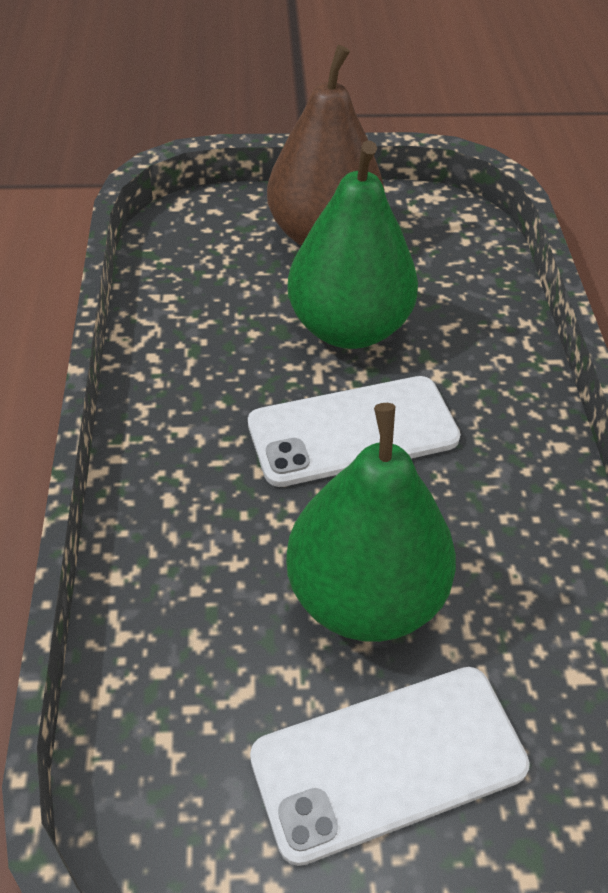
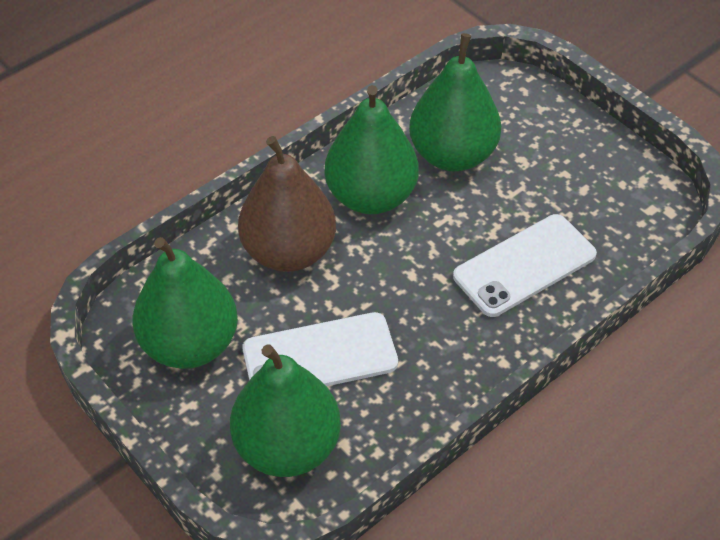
green pear: 2 -> 4

